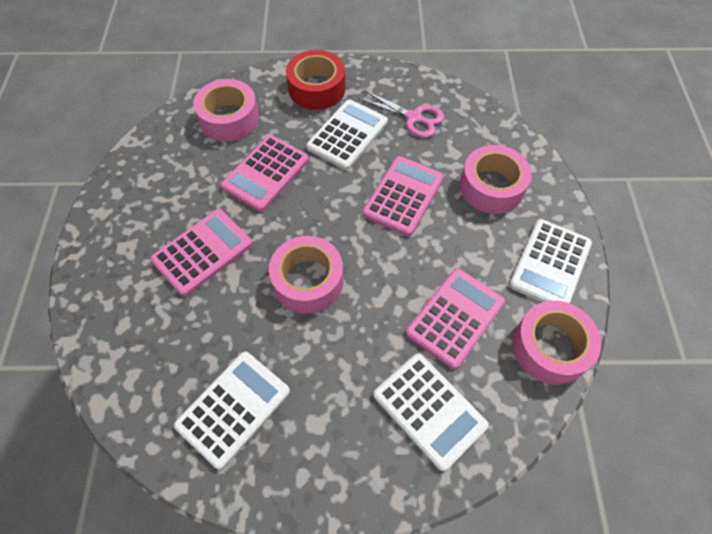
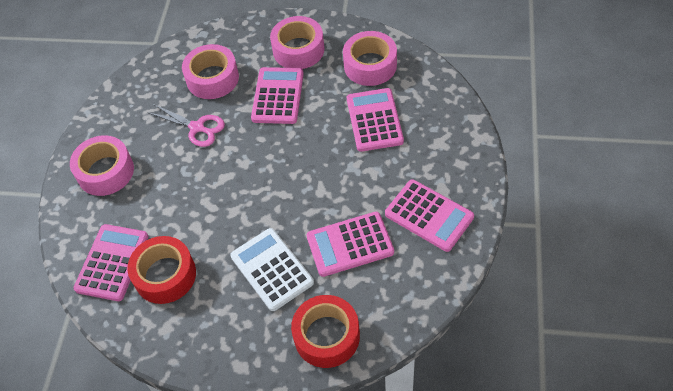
pink calculator: 4 -> 5
red tape: 1 -> 2
white calculator: 4 -> 1

